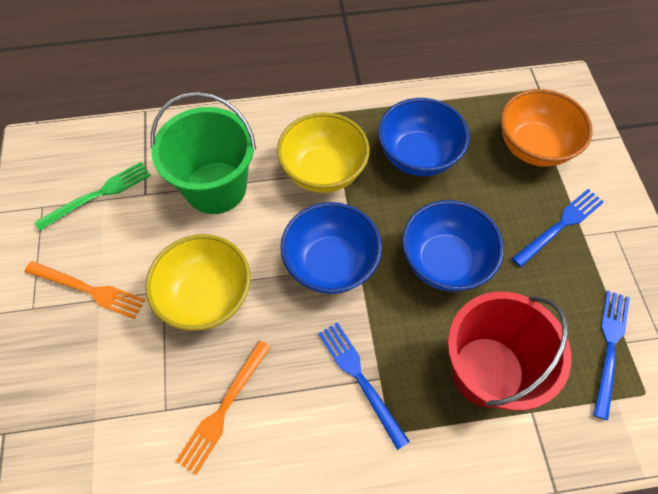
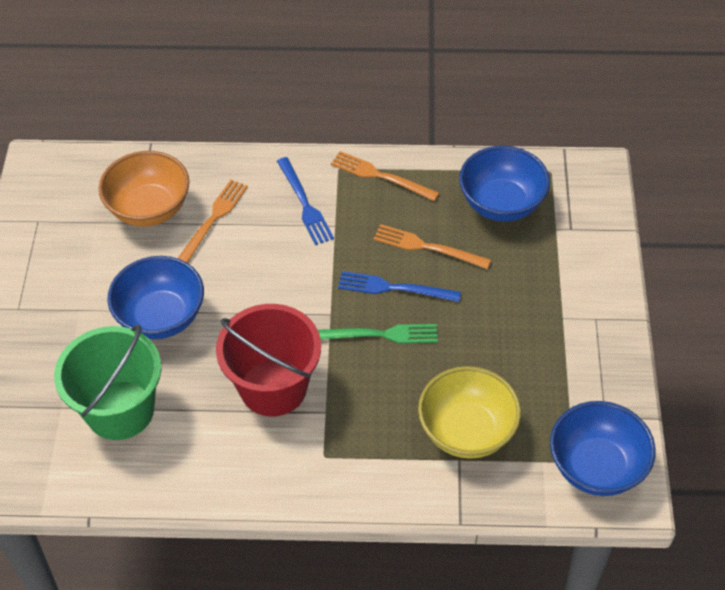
blue fork: 3 -> 2
orange fork: 2 -> 3
yellow bowl: 2 -> 1

